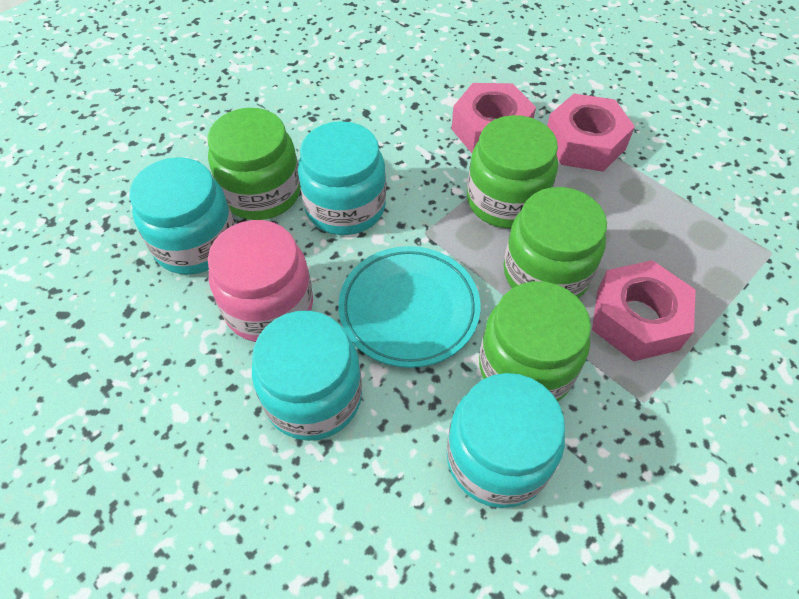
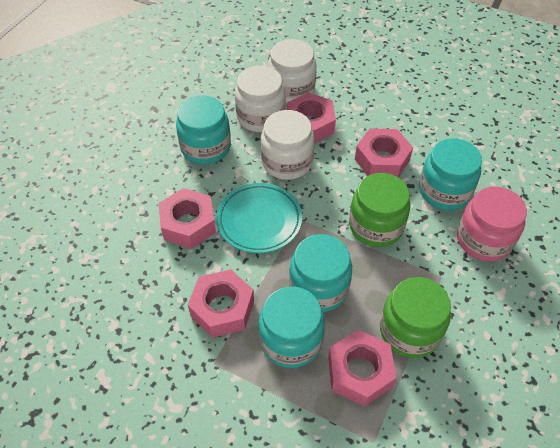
green jar: 4 -> 2
pink nut: 3 -> 5
white jar: 0 -> 3

